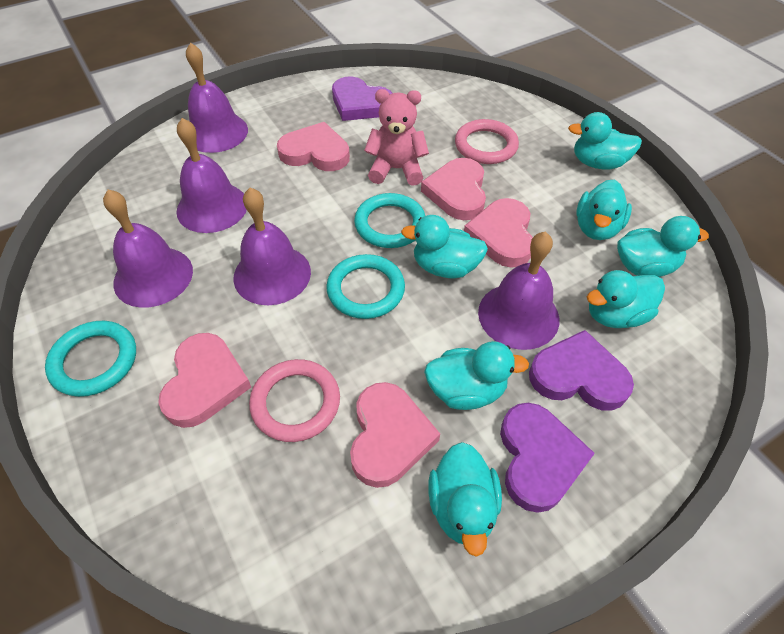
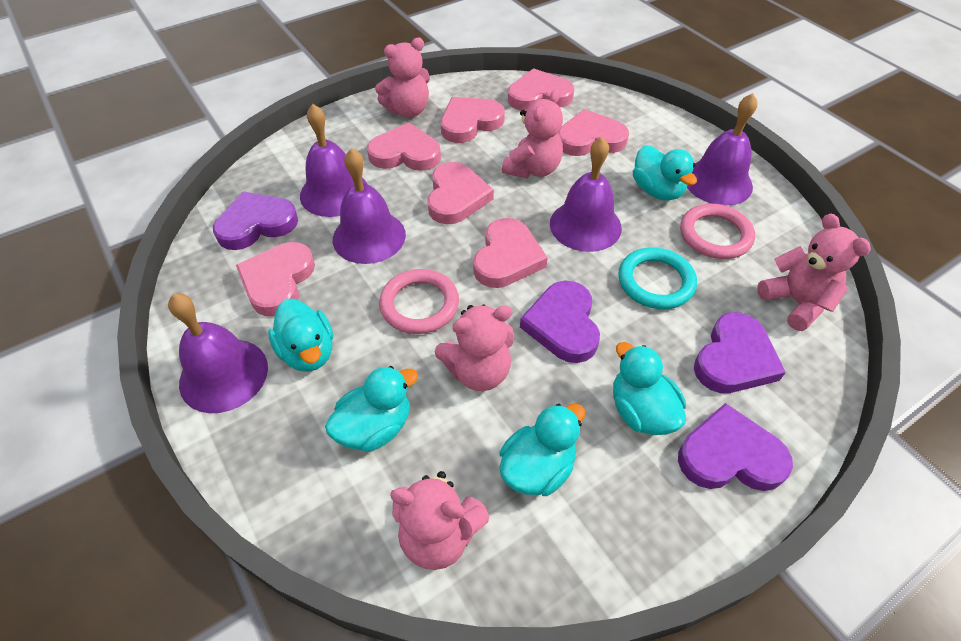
pink heart: 5 -> 7
pink teddy bear: 1 -> 5
purple heart: 3 -> 4
turquoise duck: 7 -> 5
turquoise ring: 3 -> 1

